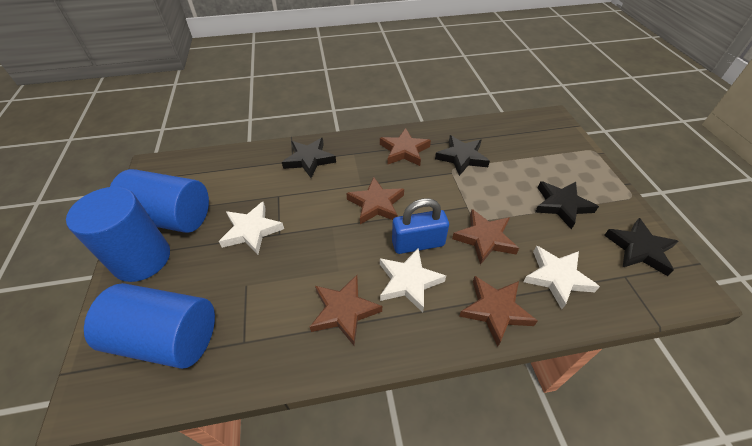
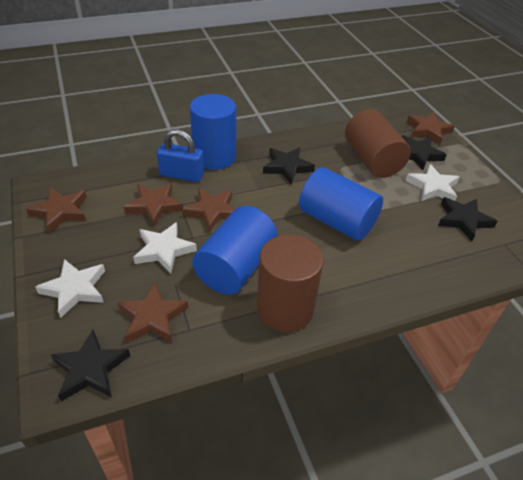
brown cylinder: 0 -> 2

